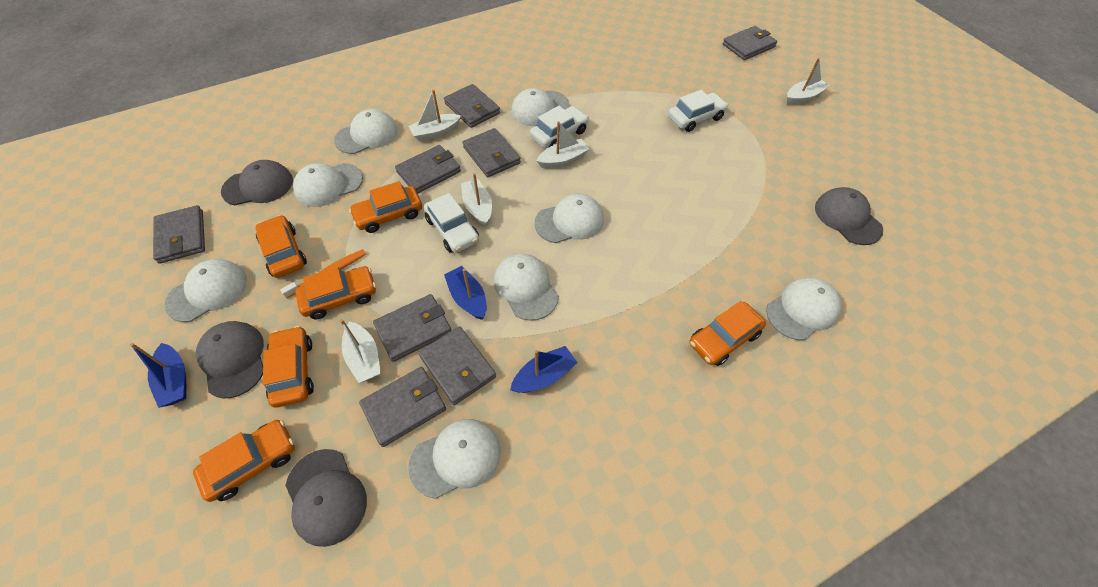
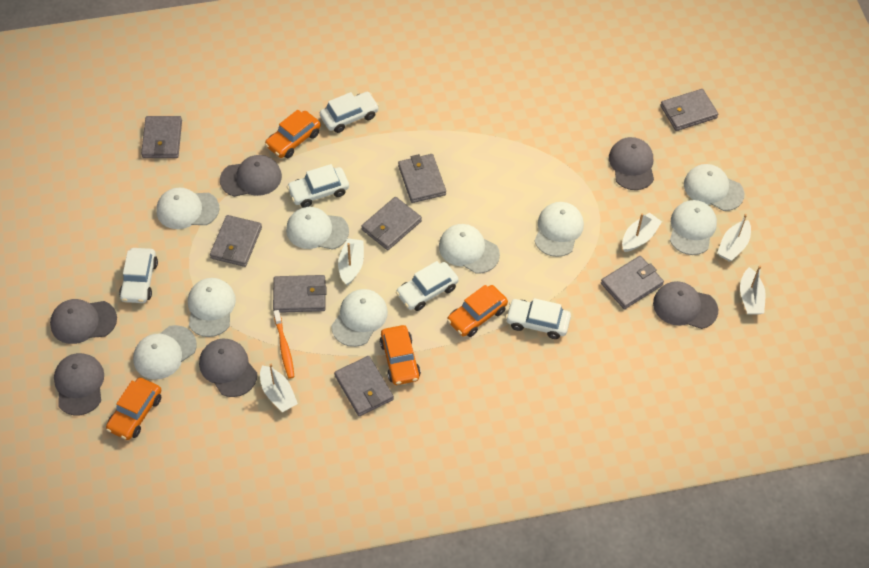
blue boat: 3 -> 0
grey cap: 4 -> 6
orange car: 6 -> 4
white cap: 8 -> 9
white car: 3 -> 5

